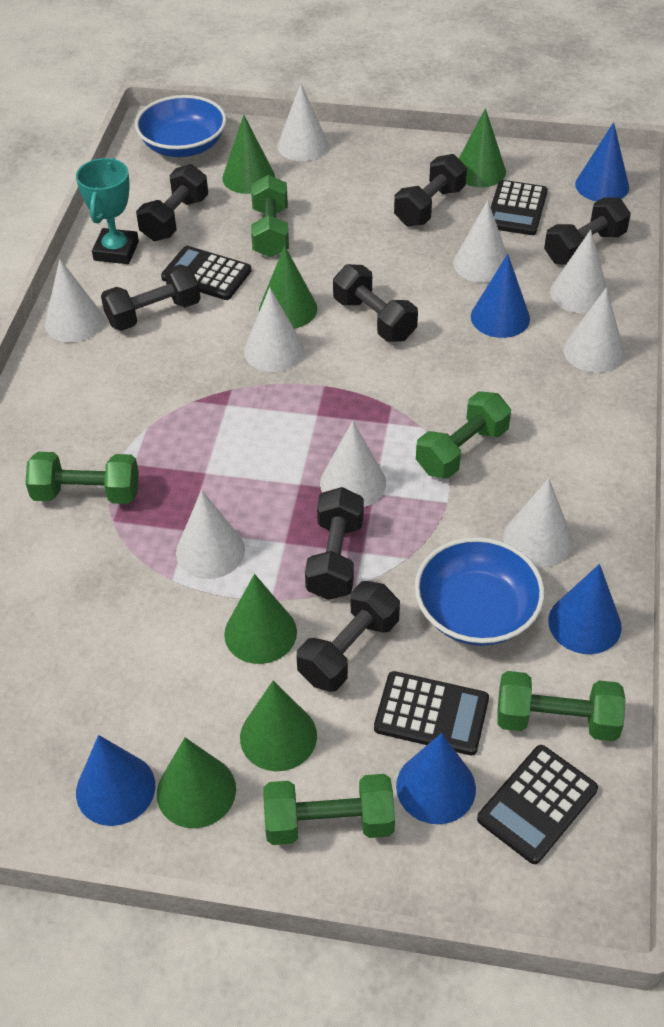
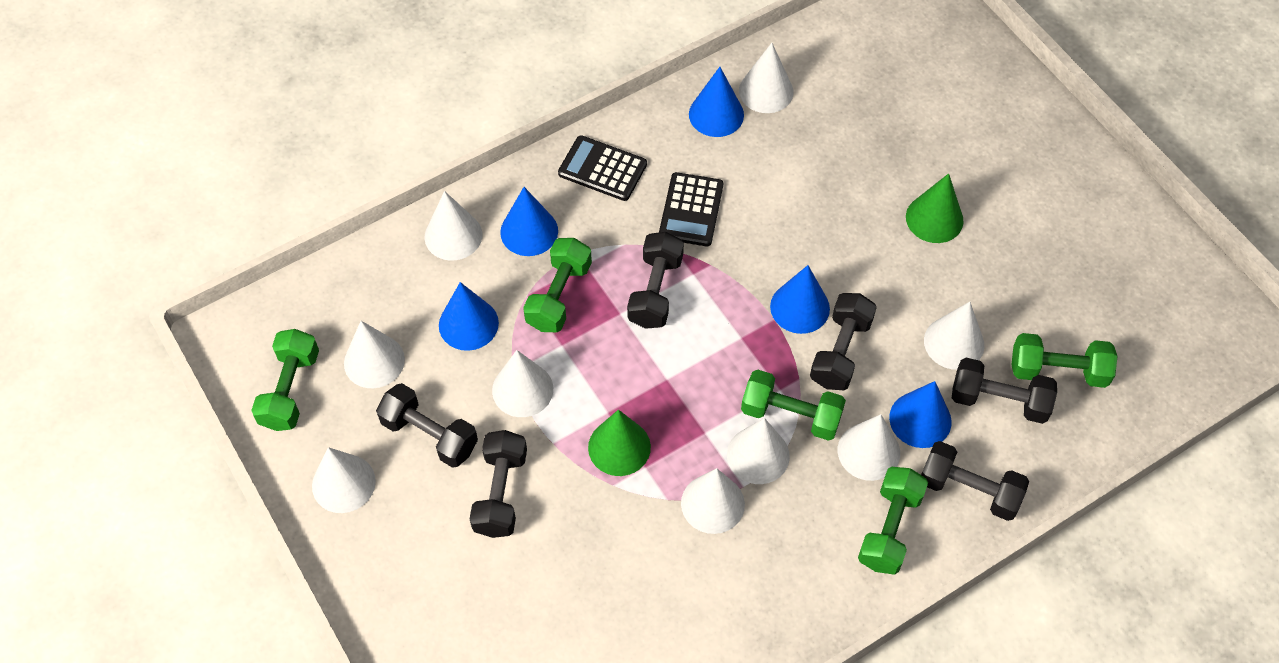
black calculator: 4 -> 2
black dumbbell: 7 -> 6
blue bowl: 2 -> 0
green cone: 6 -> 2
turquoise trophy: 1 -> 0

